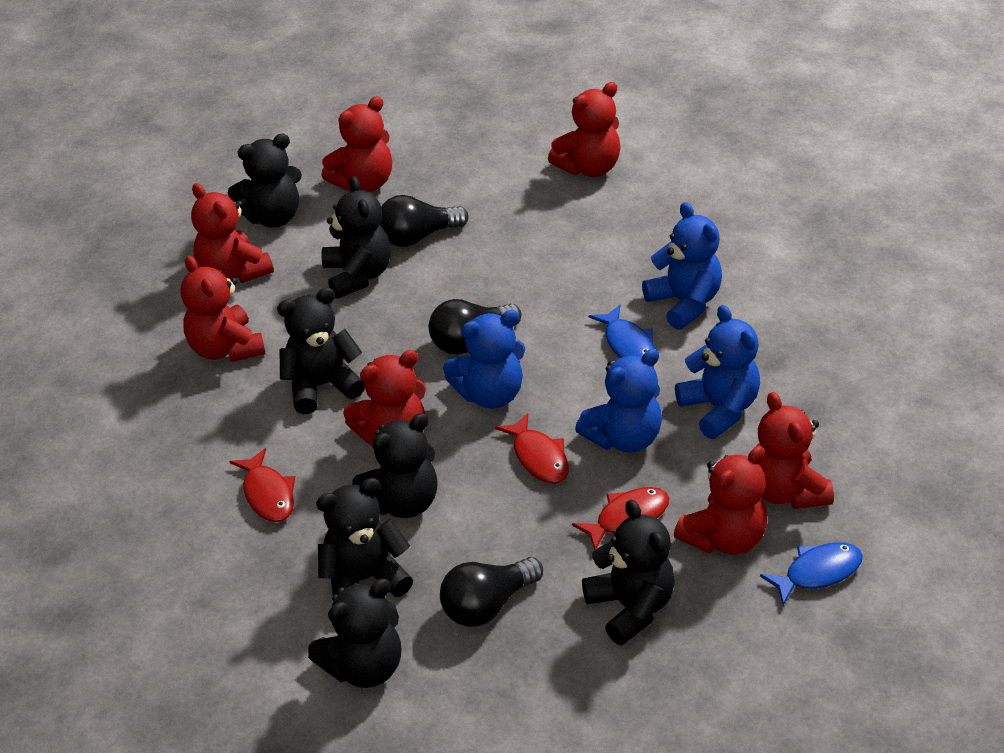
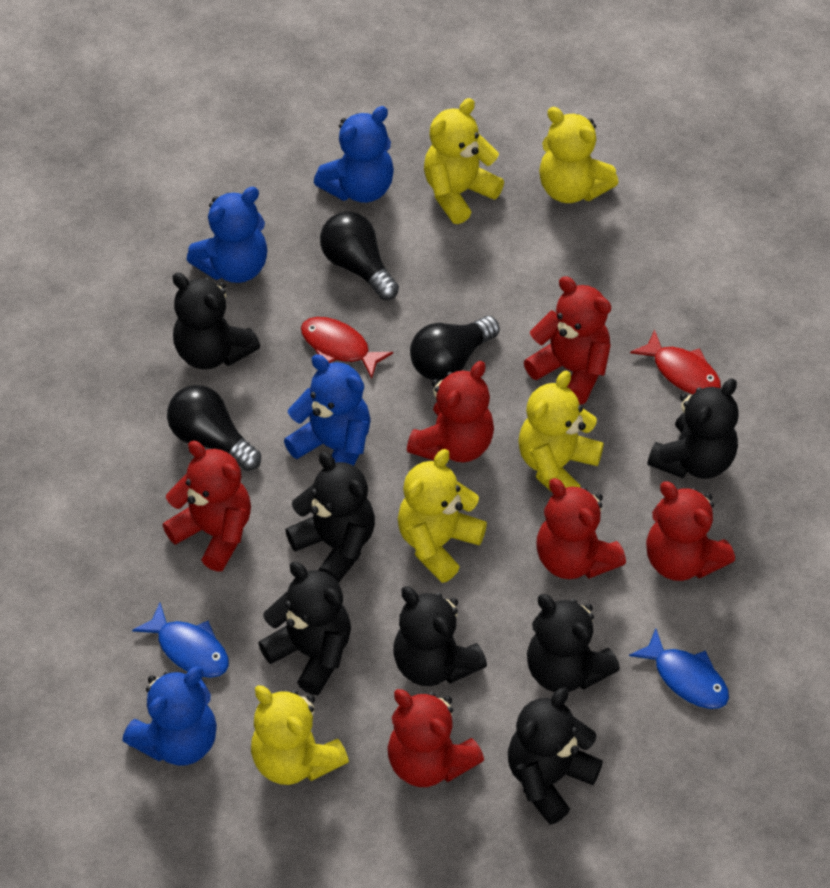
red fish: 3 -> 2
red teddy bear: 7 -> 6
yellow teddy bear: 0 -> 5

